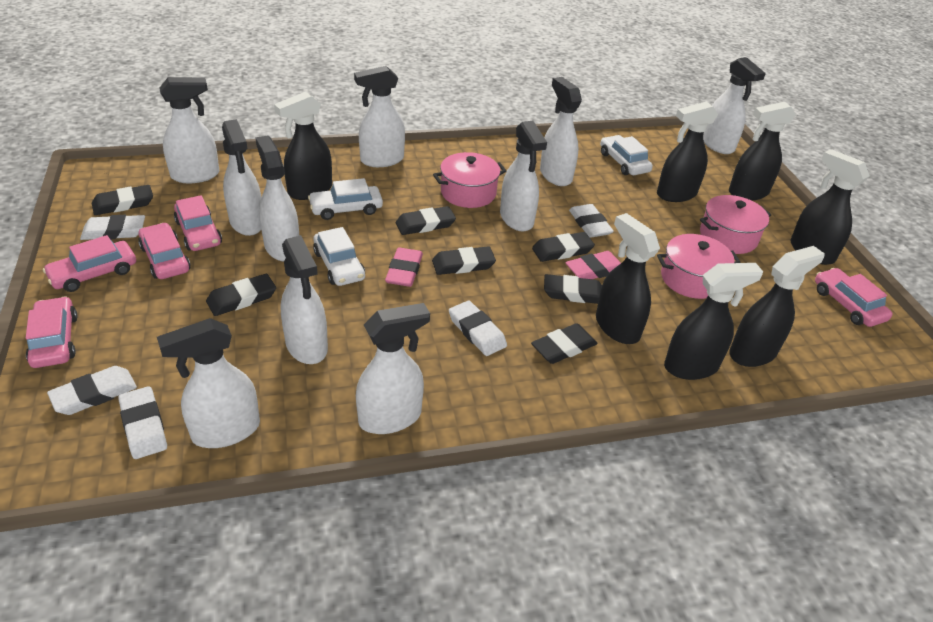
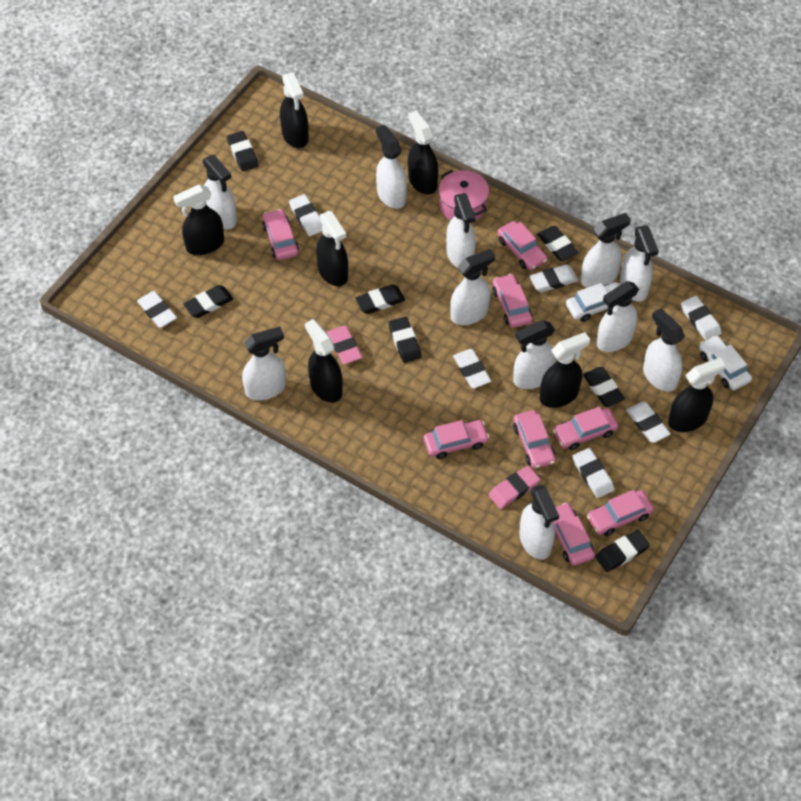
pink car: 5 -> 8
pink pot: 3 -> 1
white car: 3 -> 2
white eraser: 5 -> 7
white spray bottle: 10 -> 11

